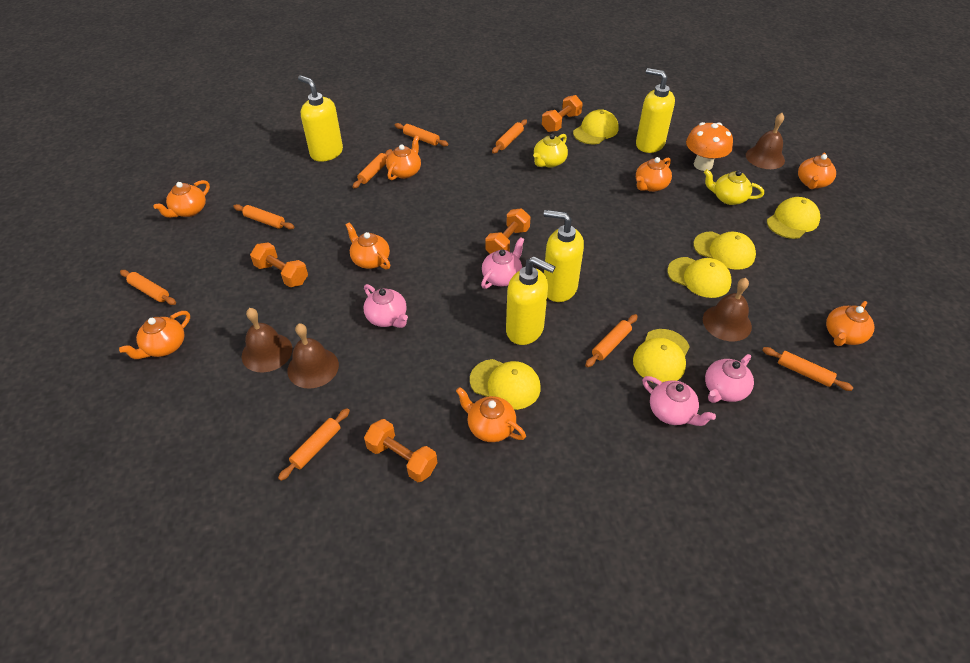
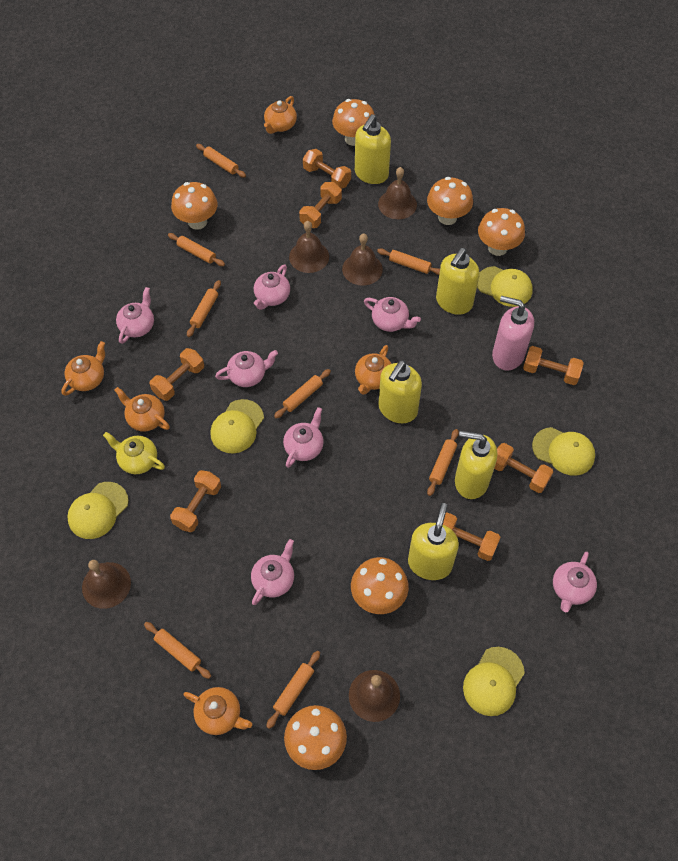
brown bell: 4 -> 5
orange dumbbell: 4 -> 7
orange mushroom: 1 -> 6
orange teapot: 8 -> 5
pink soap dispenser: 0 -> 1
pink teapot: 4 -> 7
yellow cap: 6 -> 5
yellow soap dispenser: 4 -> 5
yellow teapot: 2 -> 1

